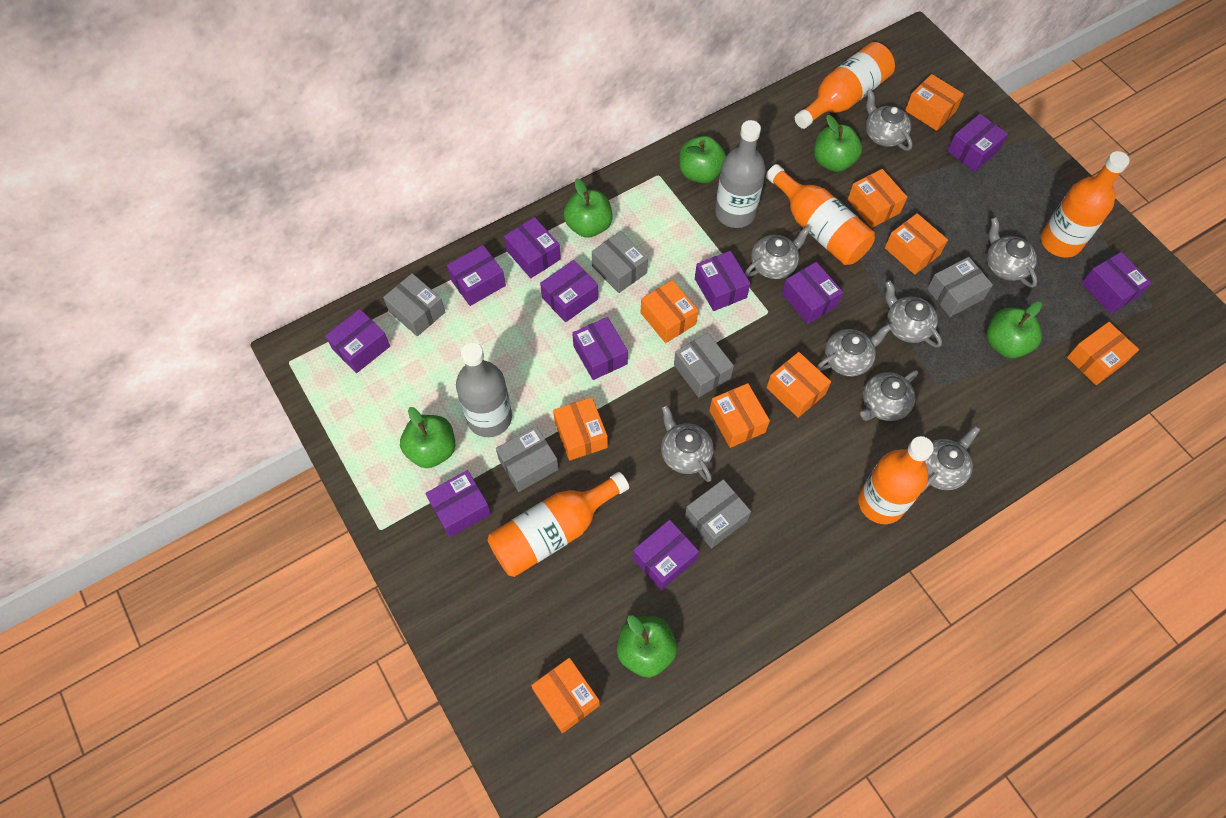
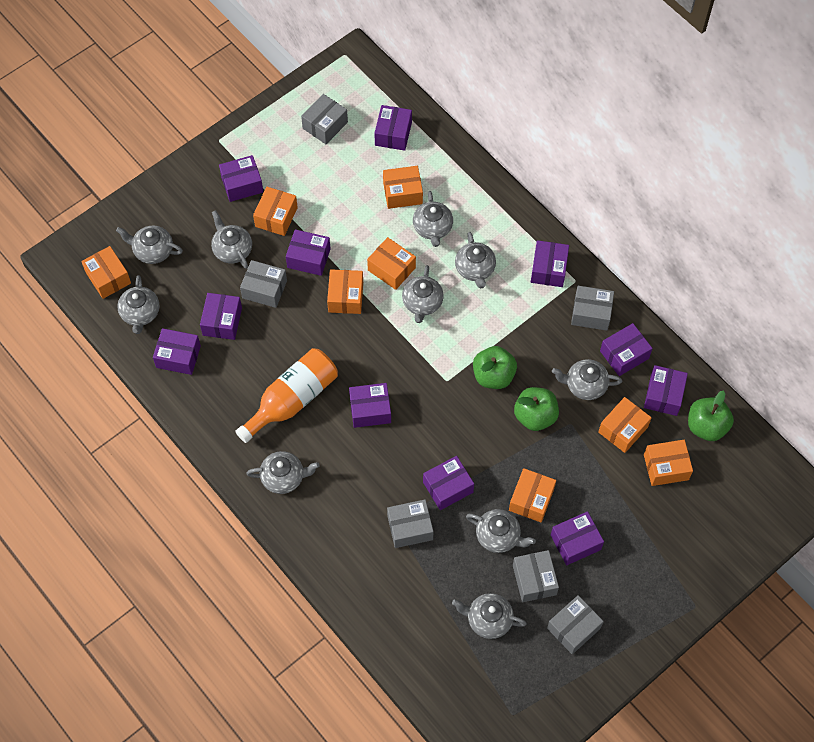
green apple: 6 -> 3
grey bottle: 2 -> 0
grey teapot: 8 -> 10
orange bottle: 5 -> 1
orange box: 9 -> 8

